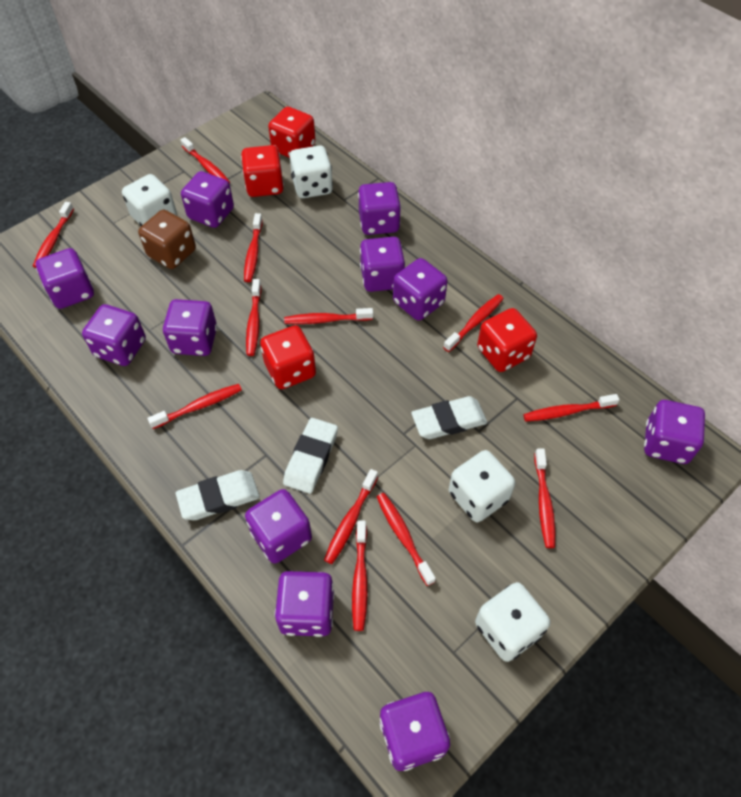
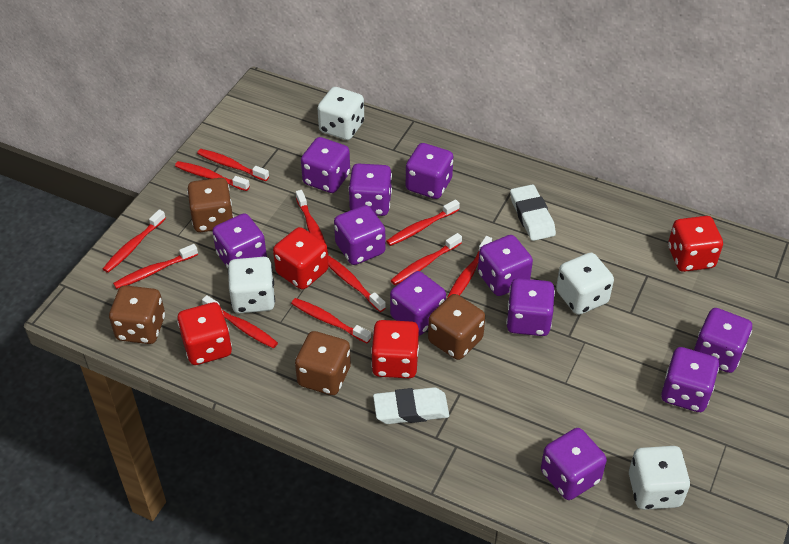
brown dice: 1 -> 4
red toothbrush: 12 -> 11
white eraser: 3 -> 2

